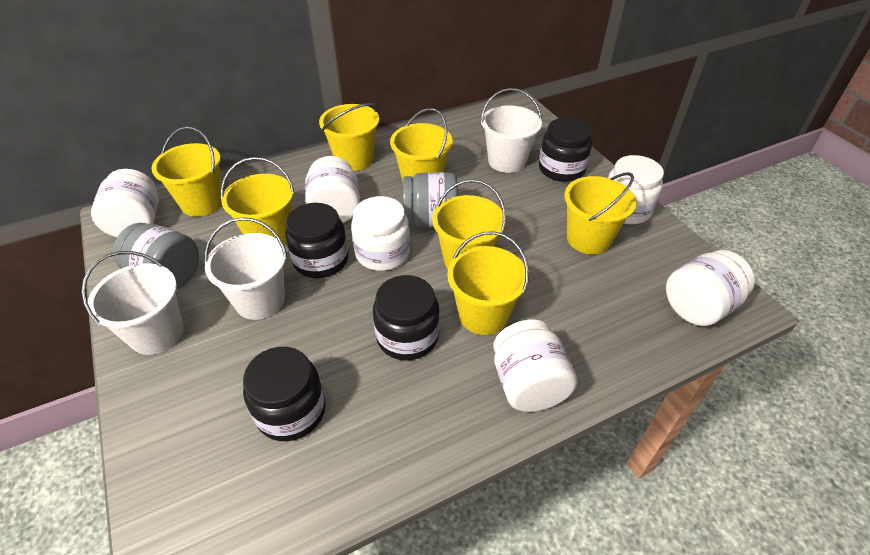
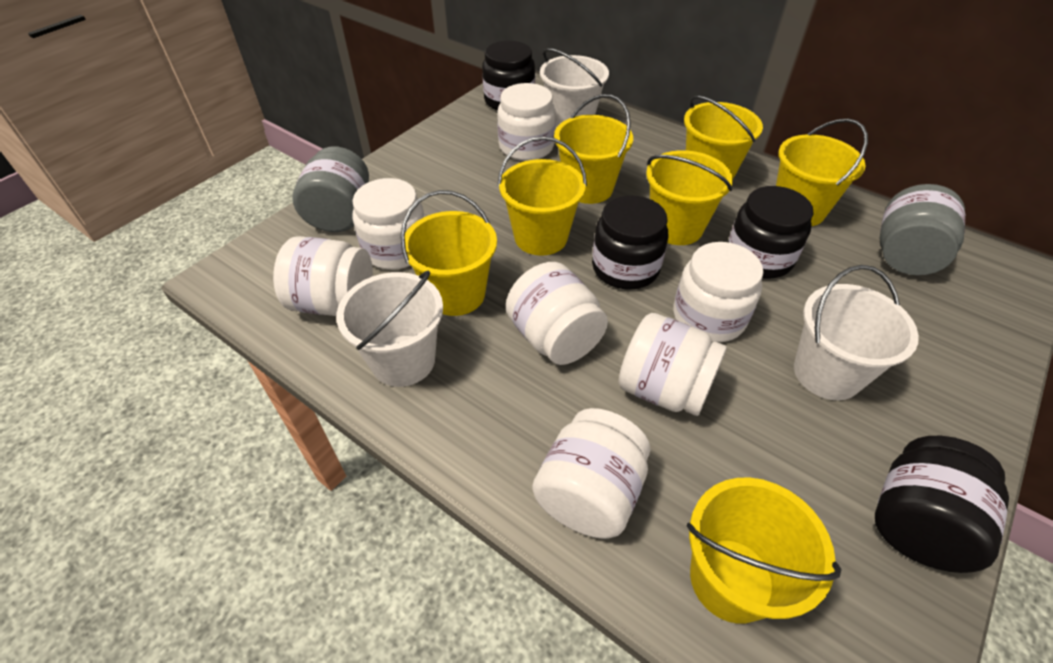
white jar: 6 -> 7

